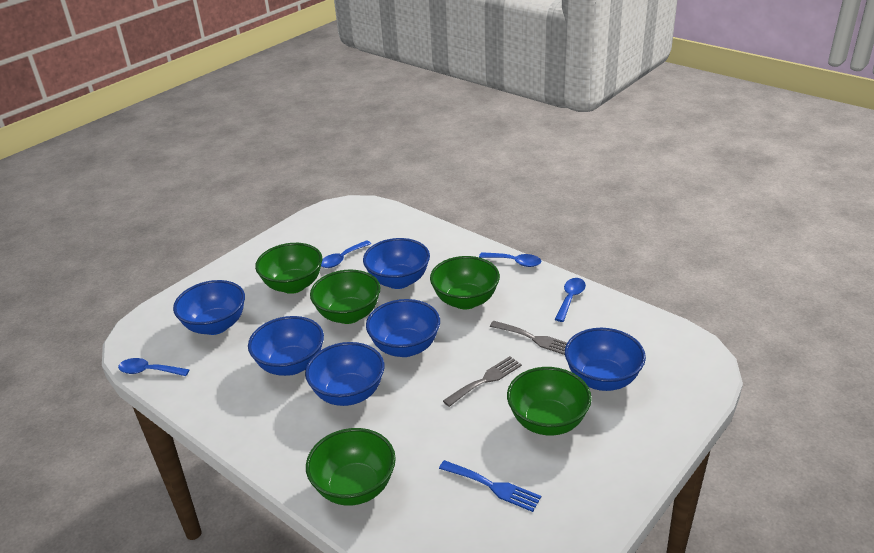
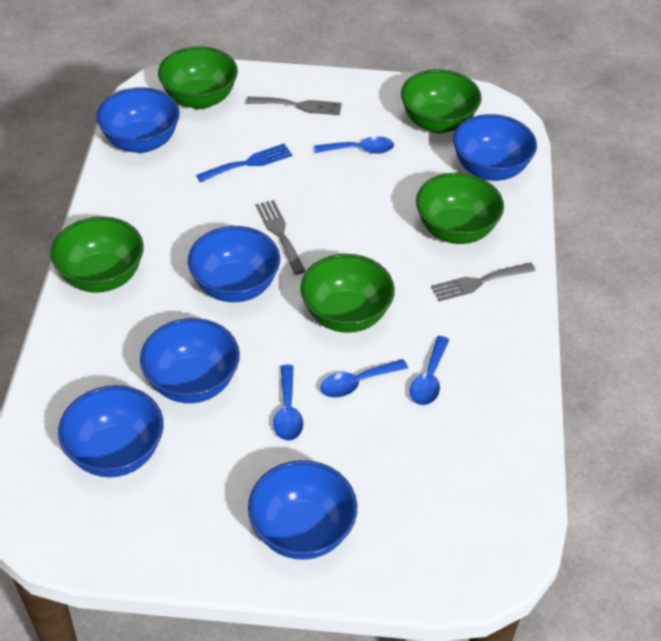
grey fork: 2 -> 3

